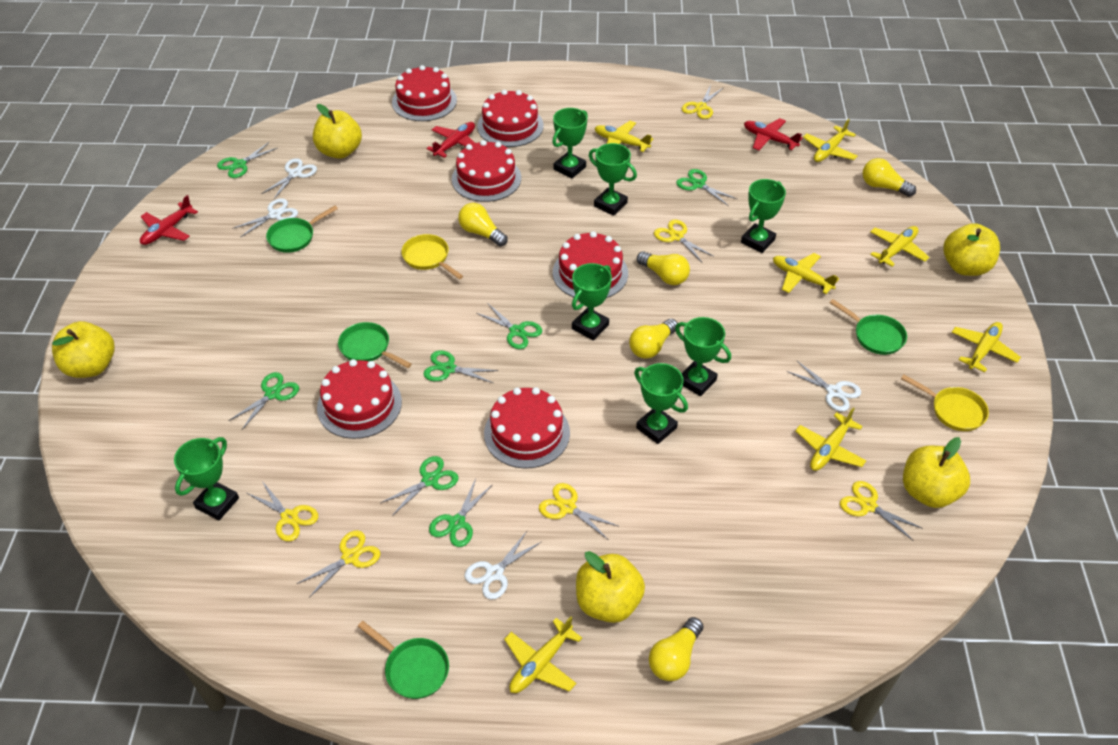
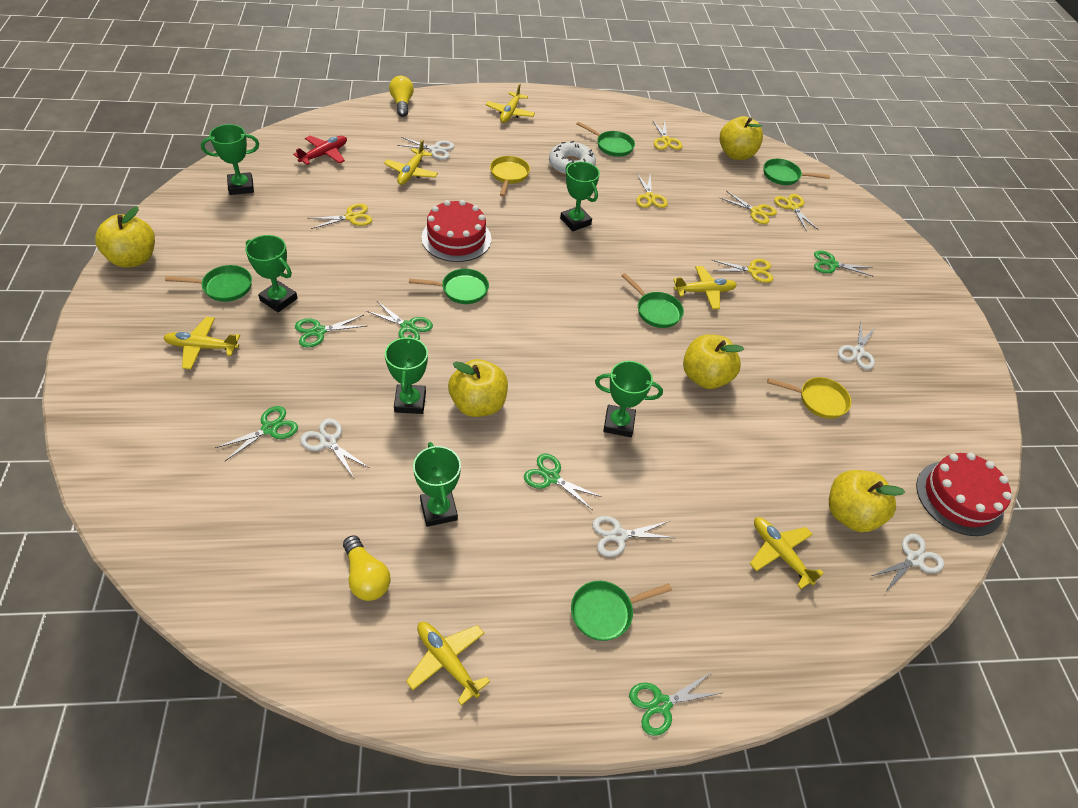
green pan: 4 -> 6
green scissors: 7 -> 6
green trophy: 7 -> 6
red cake: 6 -> 2
red plane: 3 -> 1
white donut: 0 -> 1
white scissors: 4 -> 5
yellow light bulb: 5 -> 2
yellow plane: 7 -> 6

